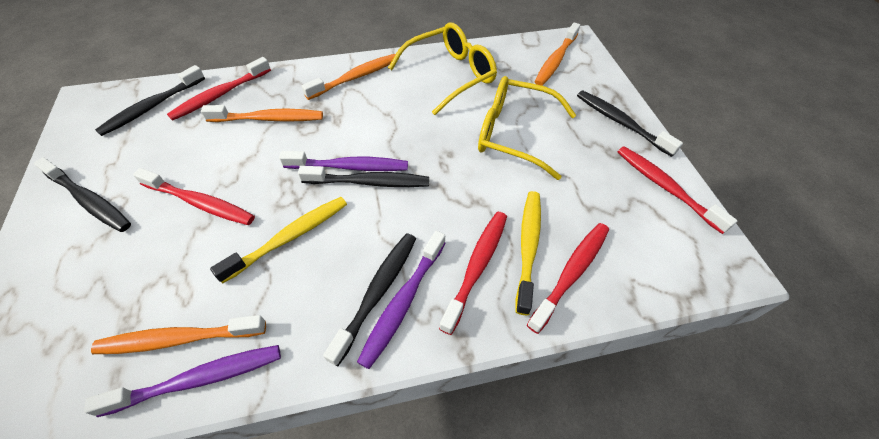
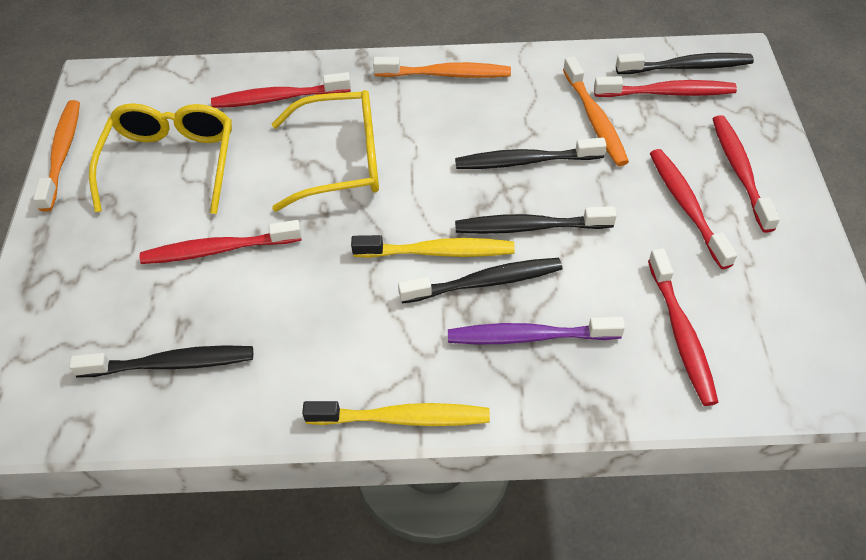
orange toothbrush: 4 -> 3
purple toothbrush: 3 -> 1
red toothbrush: 5 -> 6

